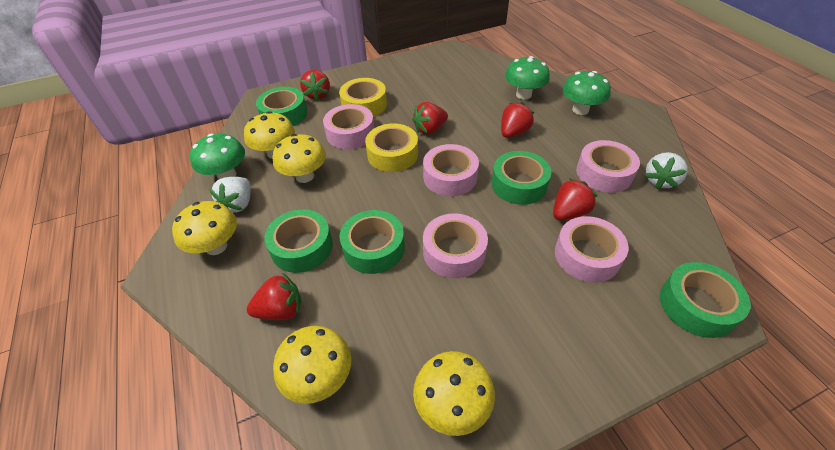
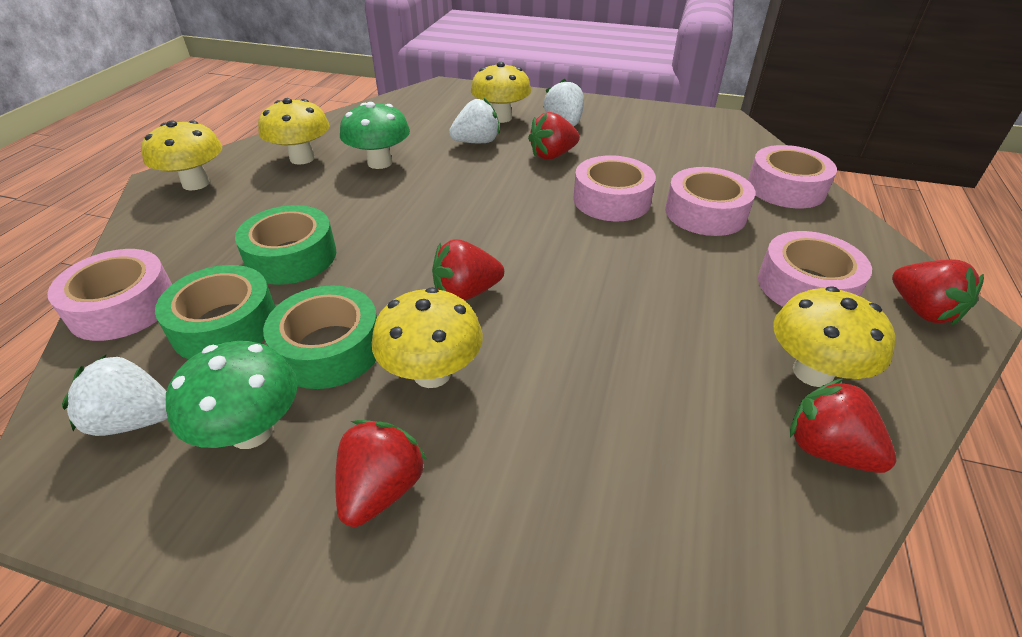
green mushroom: 3 -> 2
green tape: 5 -> 3
white strawberry: 2 -> 3
yellow tape: 2 -> 0

